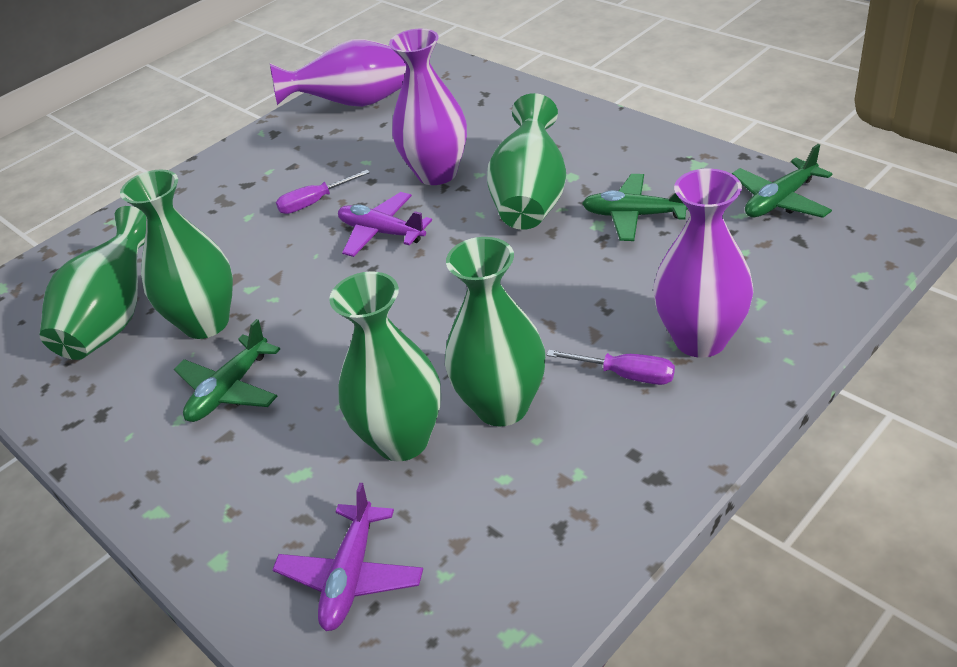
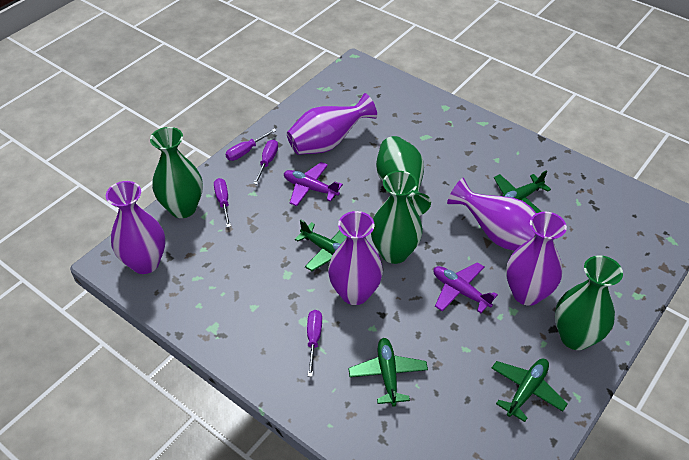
green plane: 3 -> 4
green vase: 5 -> 4
purple screwdriver: 2 -> 4
purple vase: 3 -> 5

